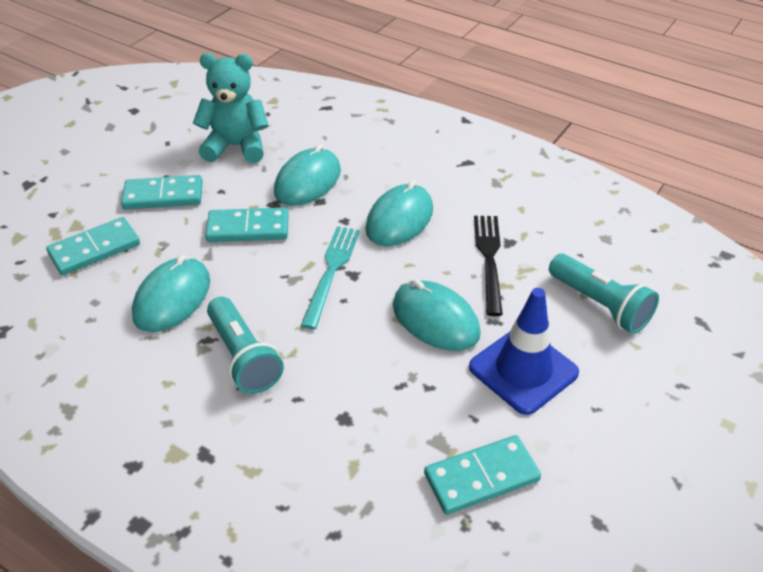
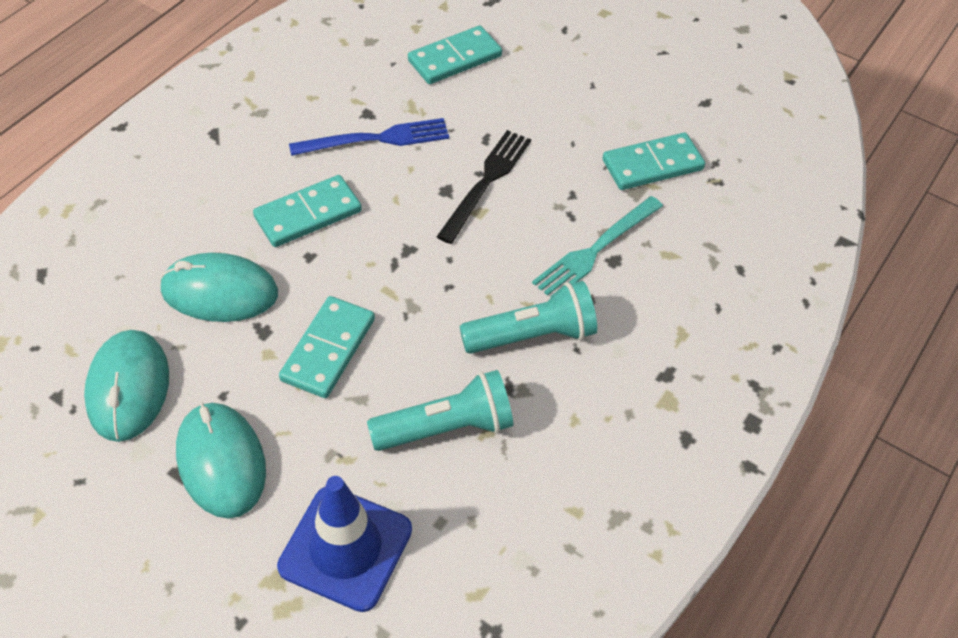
blue fork: 0 -> 1
turquoise mouse: 4 -> 3
turquoise teddy bear: 1 -> 0

